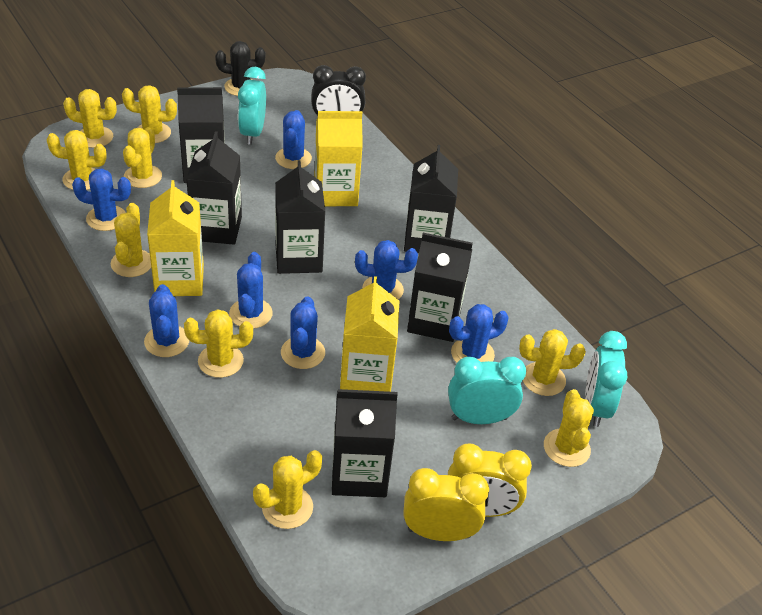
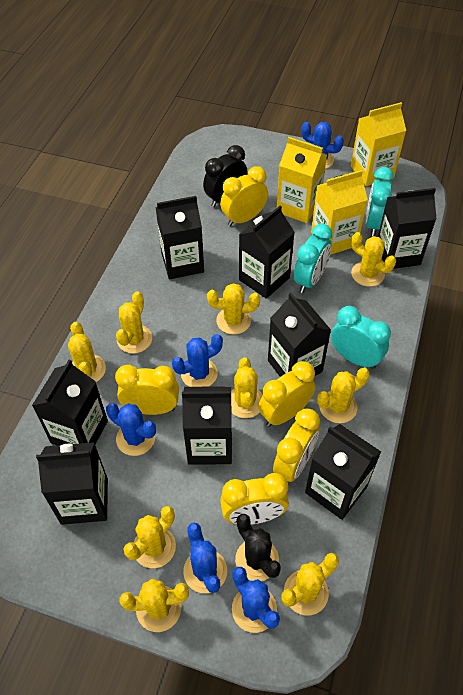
black carton: 6 -> 8
blue cactus: 7 -> 5
yellow clock: 2 -> 5

